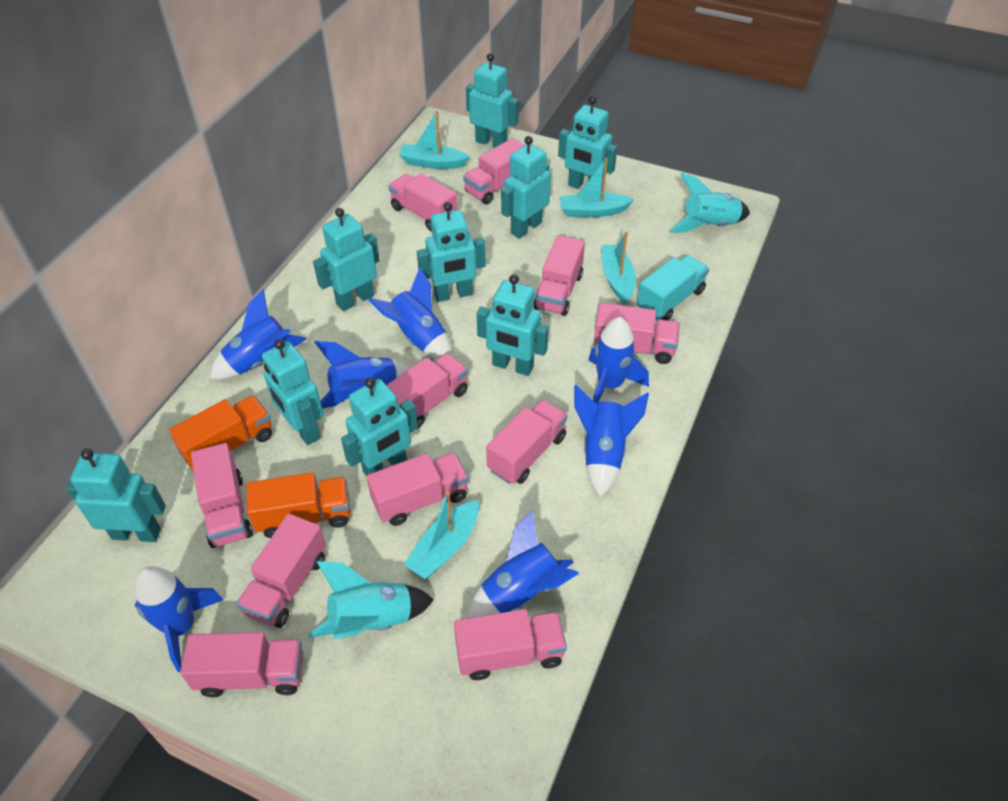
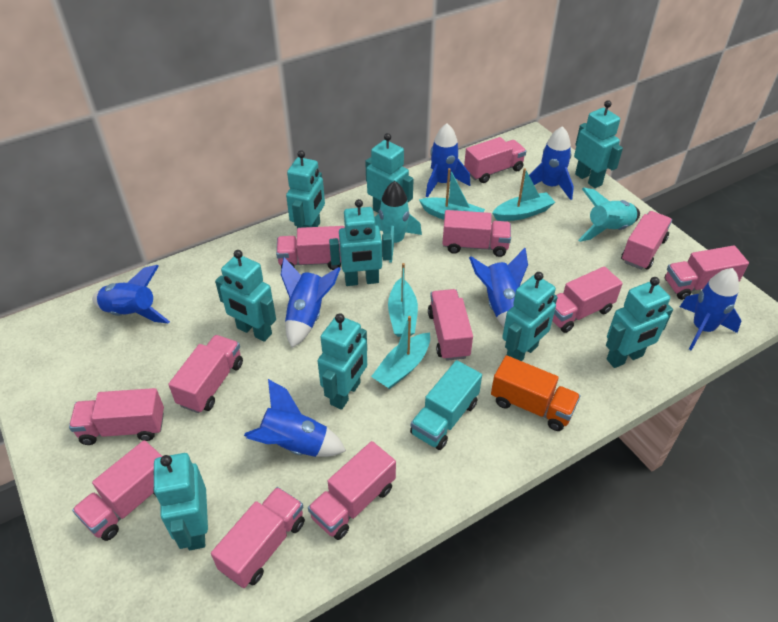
orange truck: 2 -> 1
pink truck: 11 -> 12

